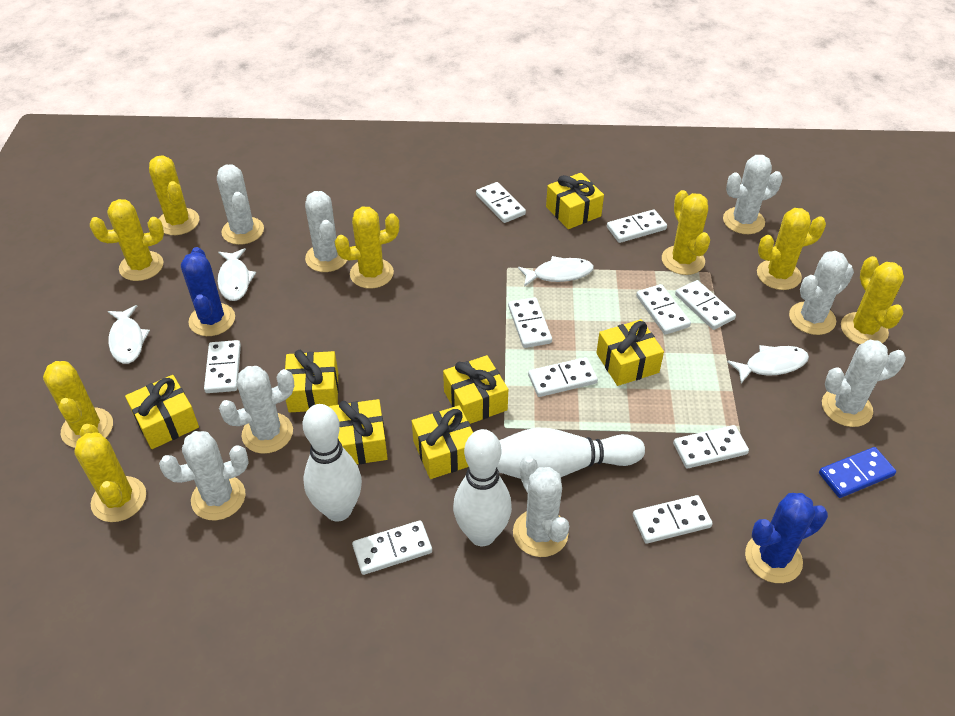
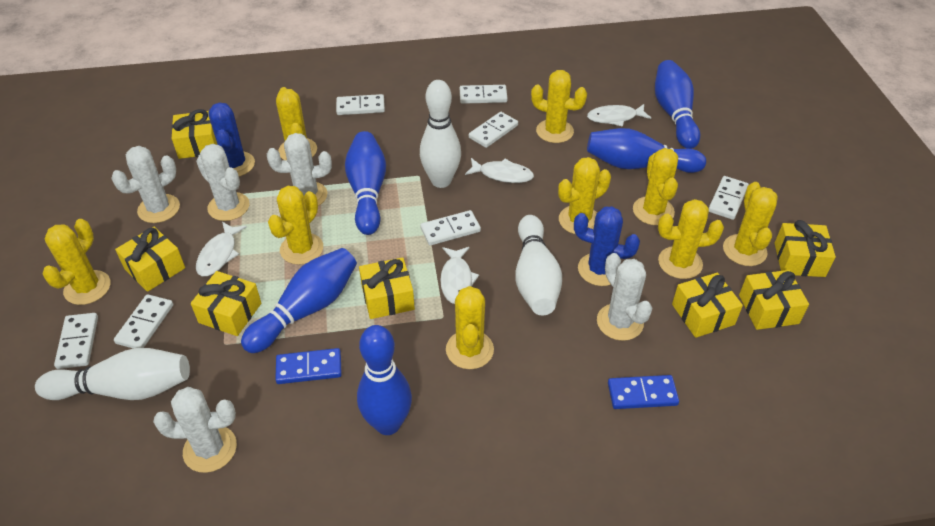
blue bowling pin: 0 -> 5
blue domino: 1 -> 2
white cactus: 8 -> 5
white domino: 10 -> 7
yellow cactus: 8 -> 9

